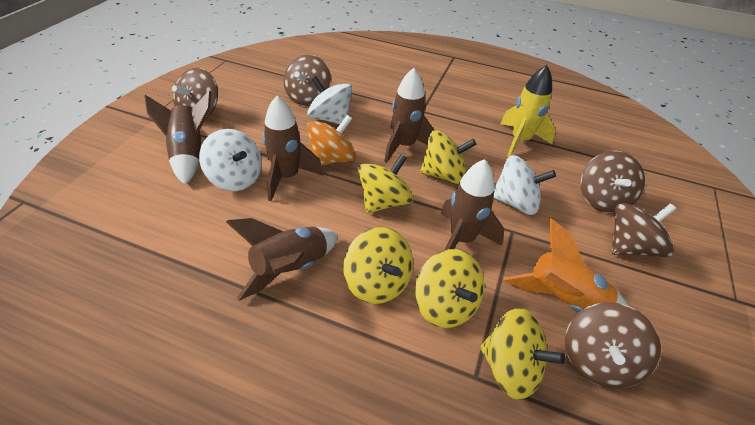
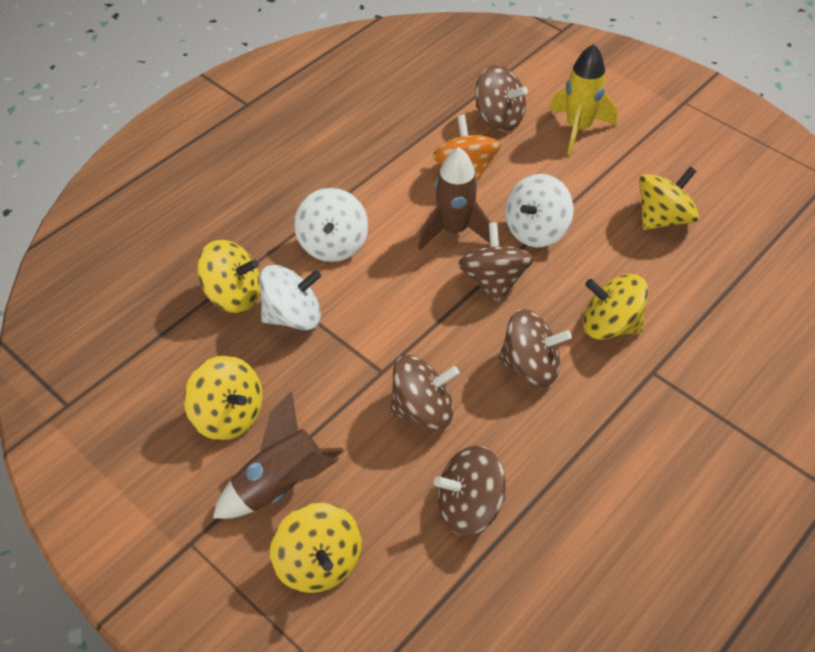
brown rocket: 5 -> 2
orange rocket: 1 -> 0

